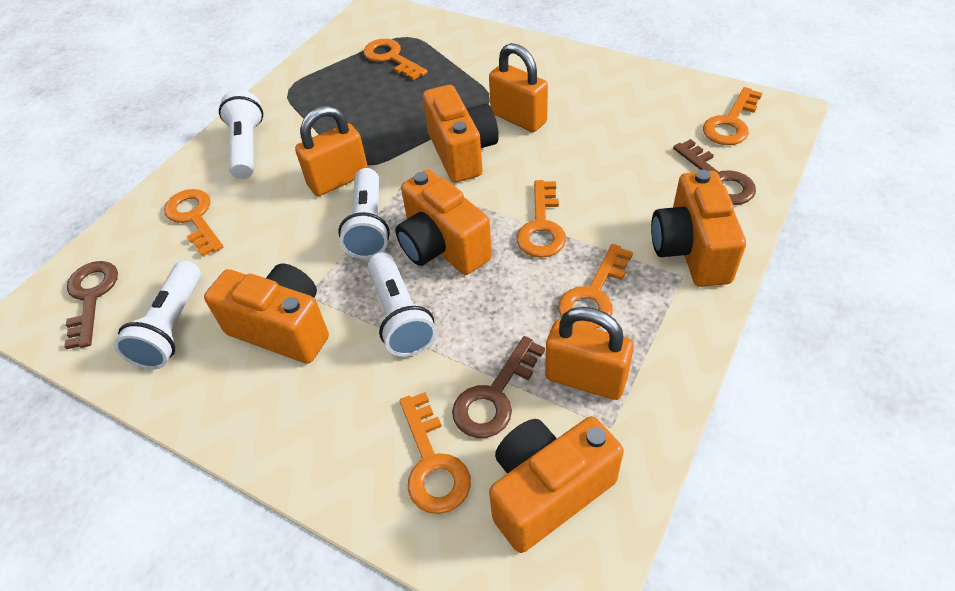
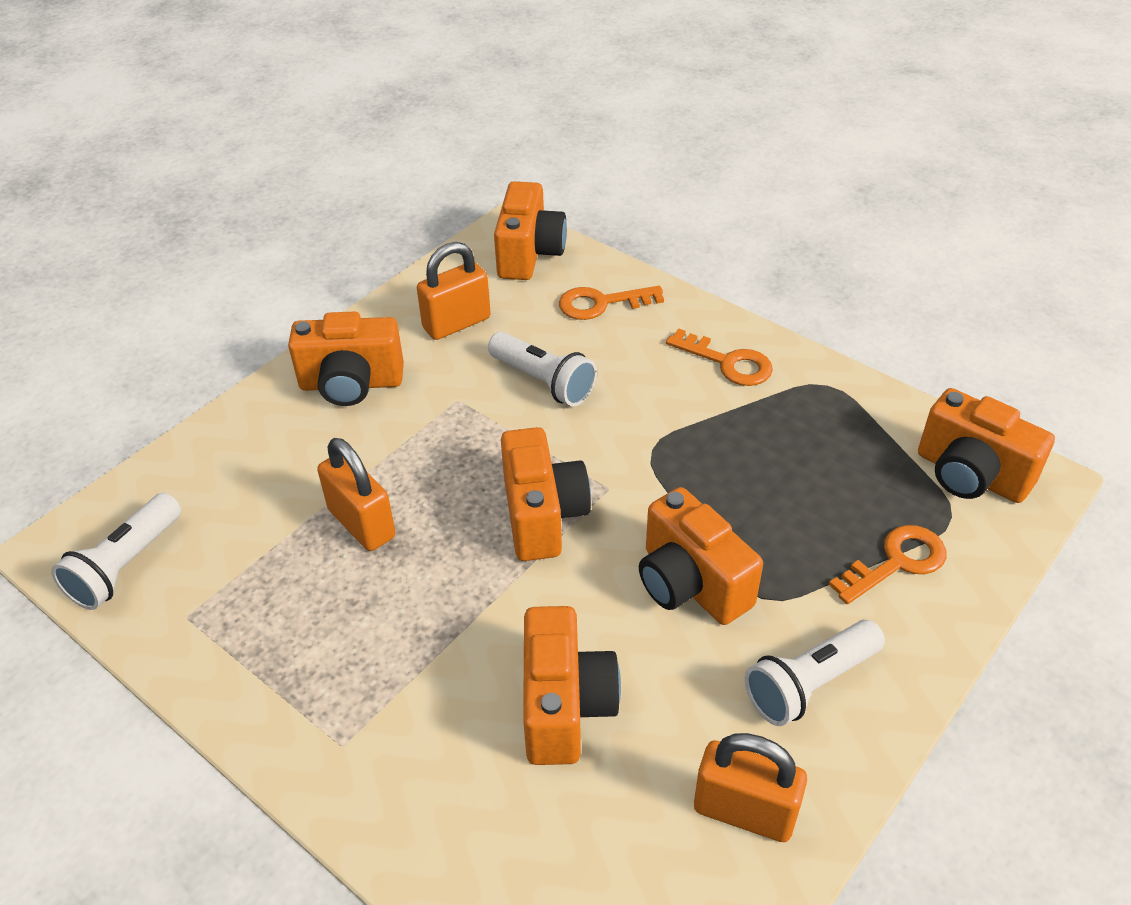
brown key: 3 -> 0
orange camera: 5 -> 6
orange key: 6 -> 3
white flashlight: 4 -> 3

